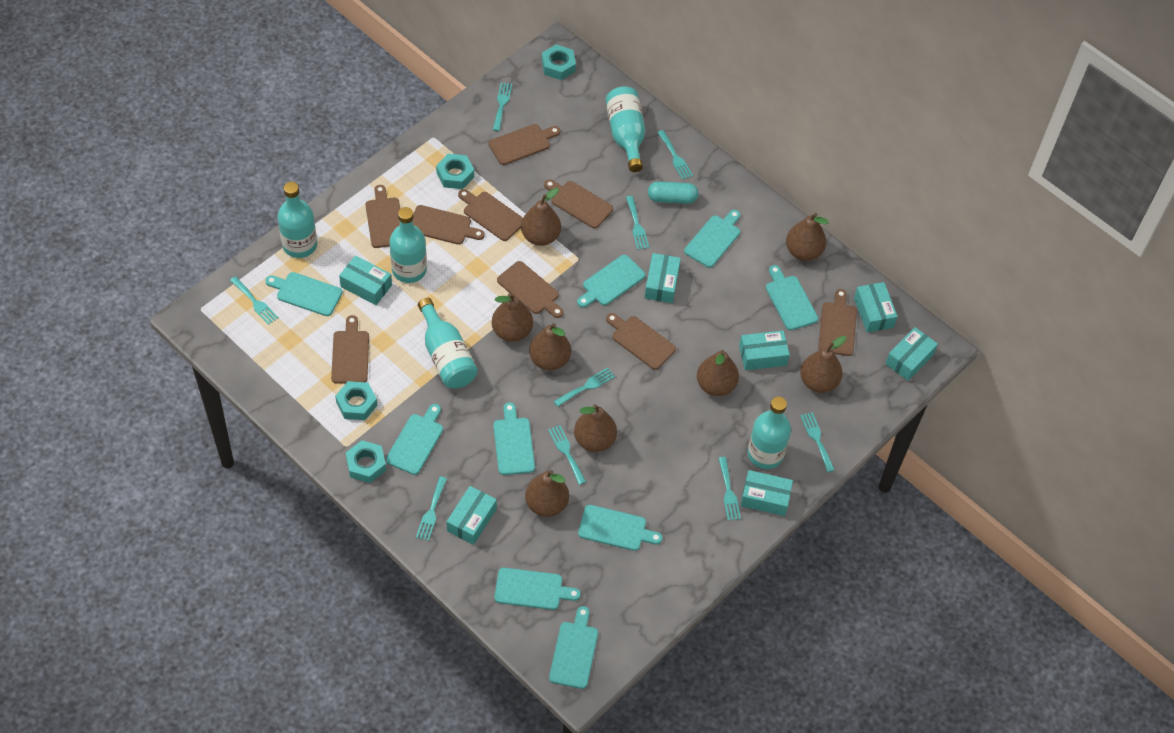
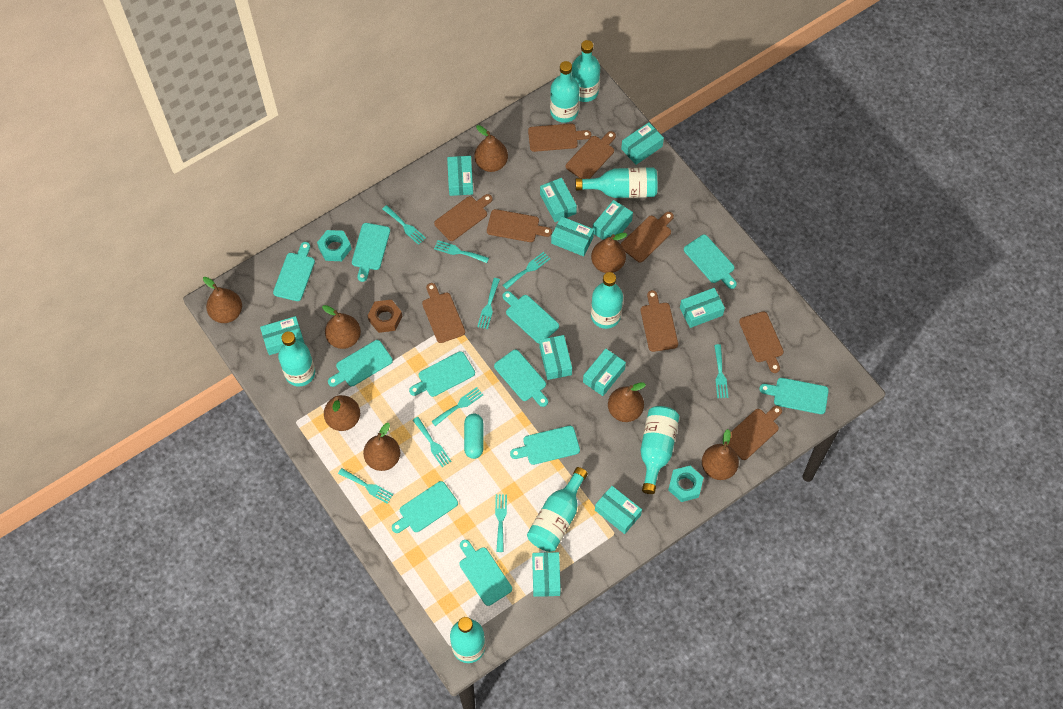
brown nut: 0 -> 1
turquoise bottle: 5 -> 8
turquoise box: 7 -> 11
turquoise cutting board: 9 -> 11
turquoise nut: 4 -> 2

